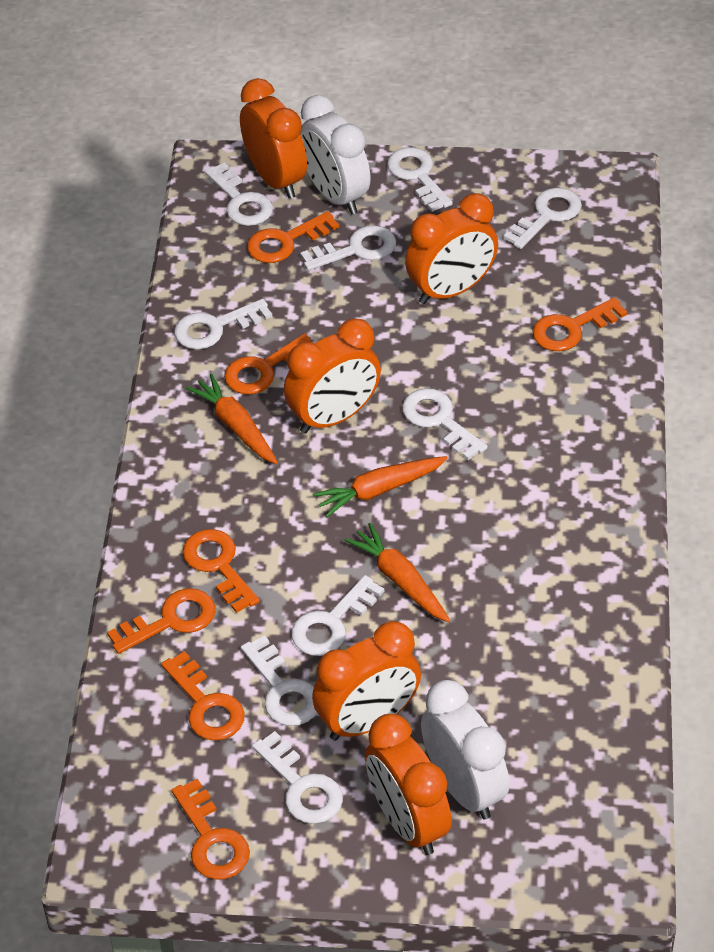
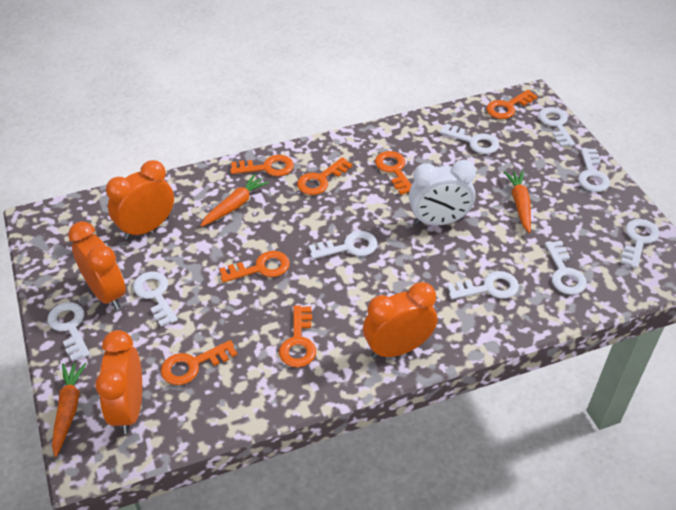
orange clock: 5 -> 4
white clock: 2 -> 1

